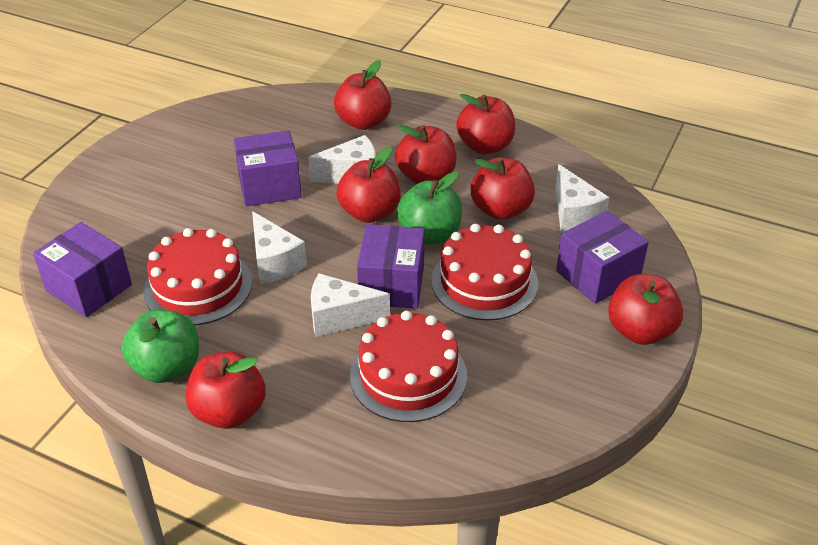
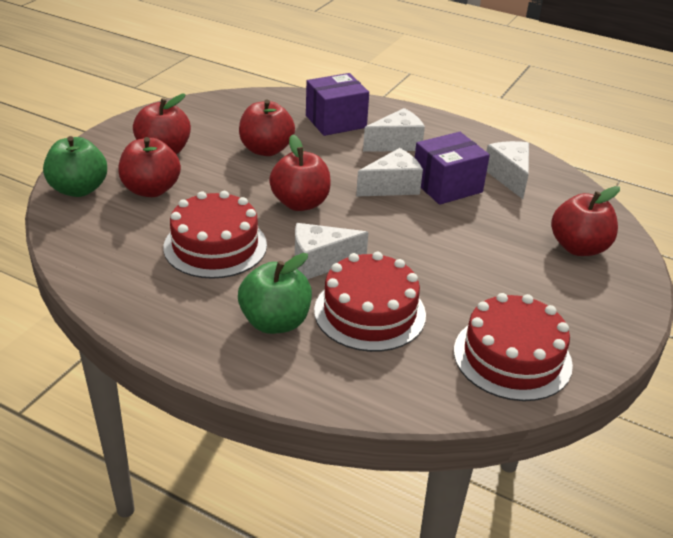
purple box: 4 -> 2
red apple: 7 -> 5

